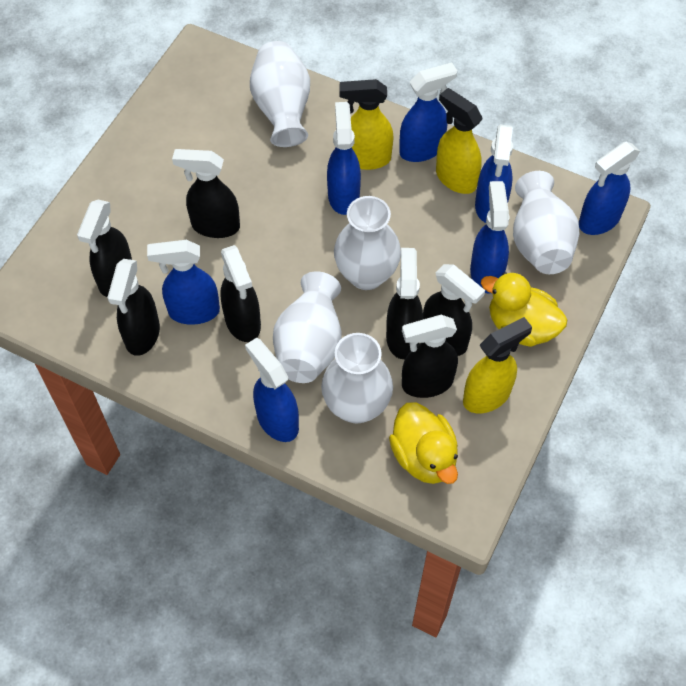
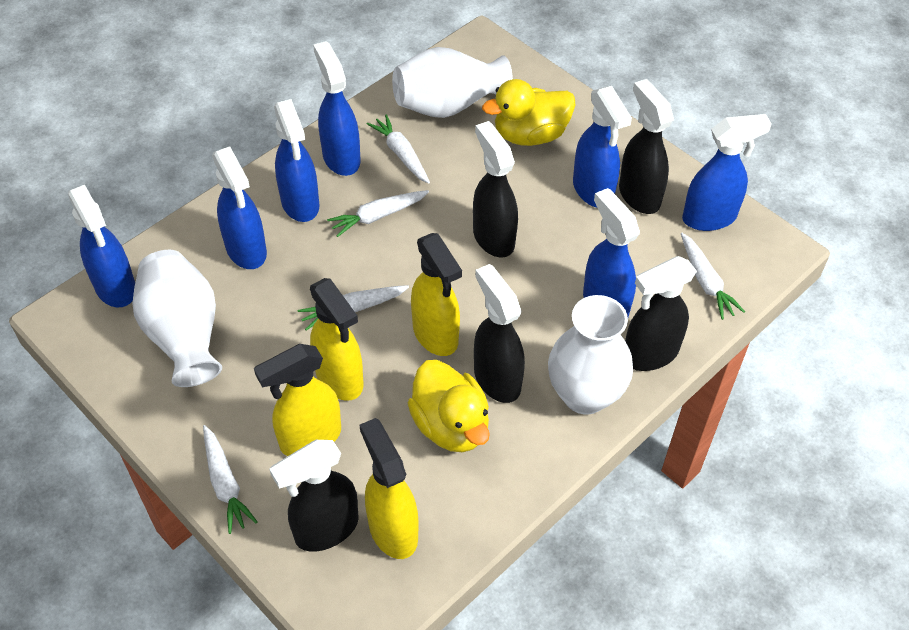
black spray bottle: 7 -> 5
white carrot: 0 -> 5
white vase: 5 -> 3
yellow spray bottle: 3 -> 4

